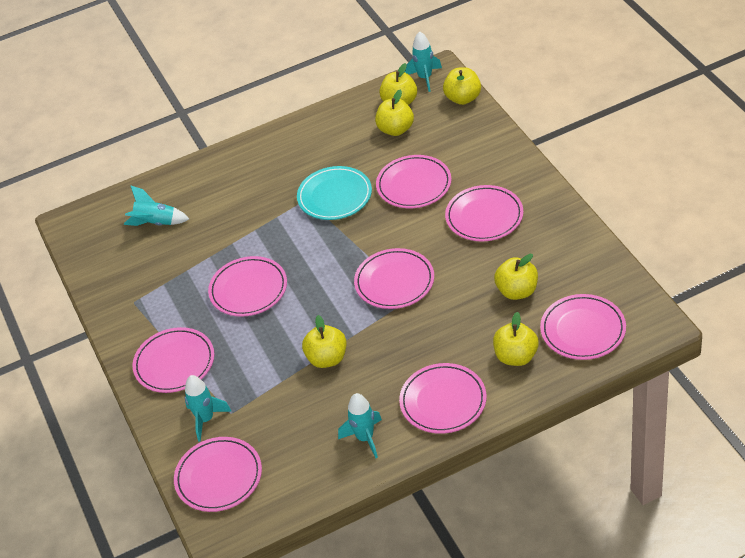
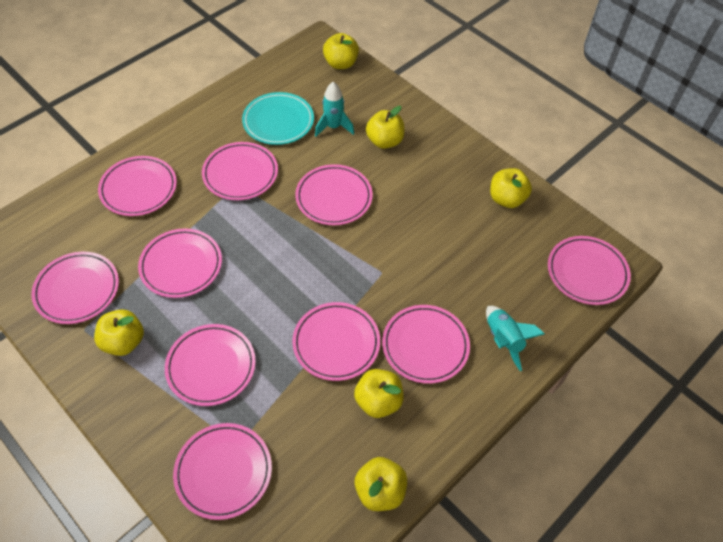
pink plate: 8 -> 10
turquoise rocket: 4 -> 2

